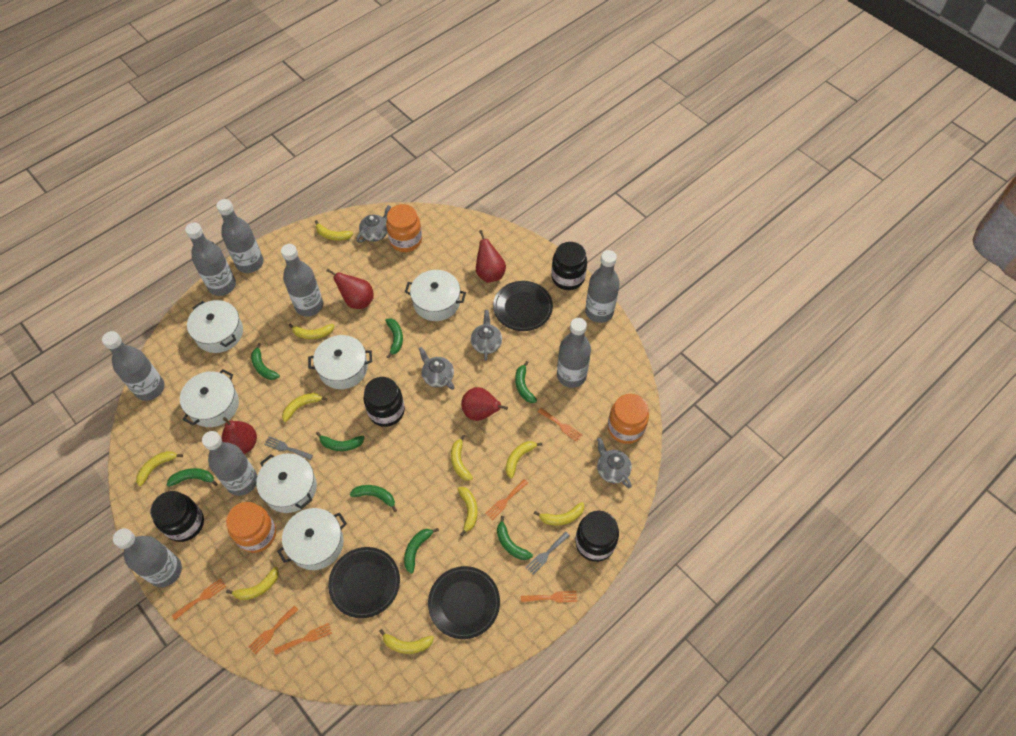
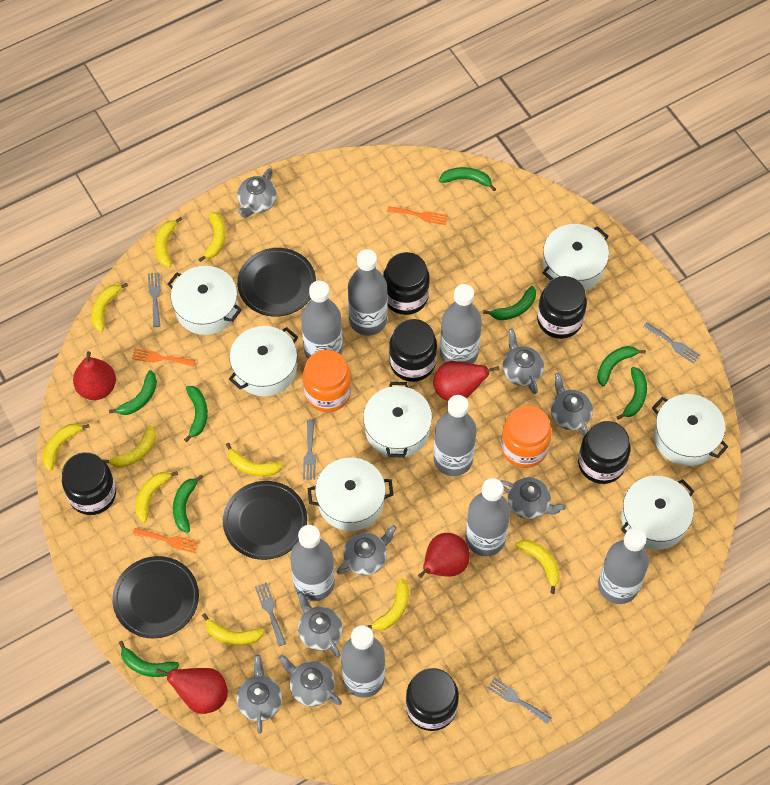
black jar: 4 -> 6
grey fork: 2 -> 5
grey teapot: 4 -> 8
orange fork: 6 -> 3
orange jar: 3 -> 2
white pot: 6 -> 7

